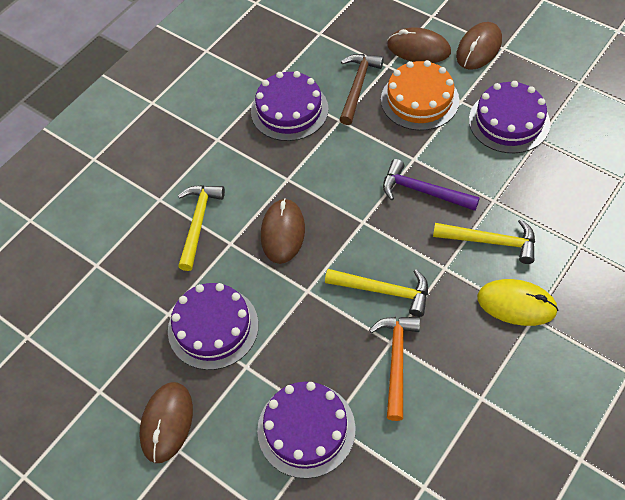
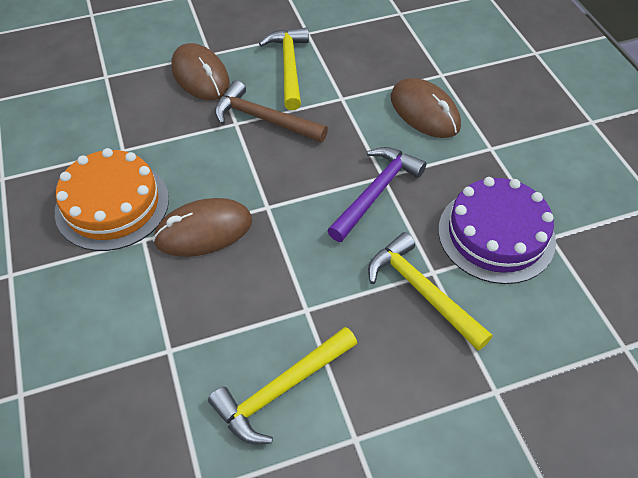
brown mouse: 4 -> 3
orange hammer: 1 -> 0
purple cake: 4 -> 1
yellow mouse: 1 -> 0

